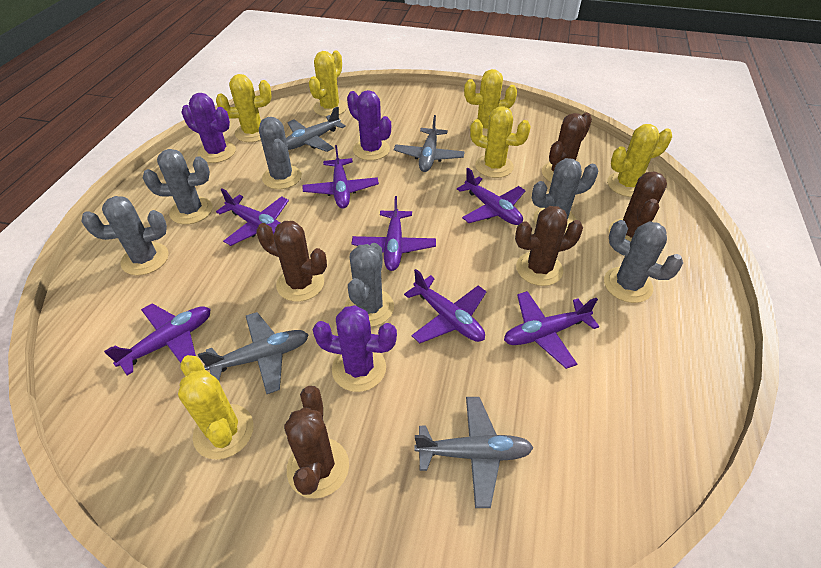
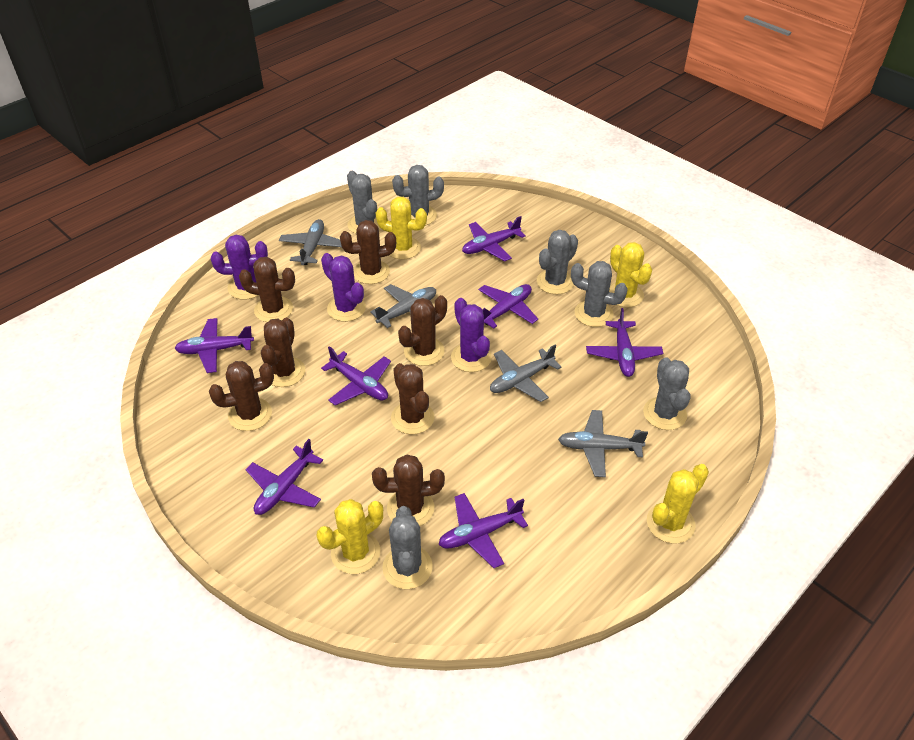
brown cactus: 5 -> 7
yellow cactus: 6 -> 4

